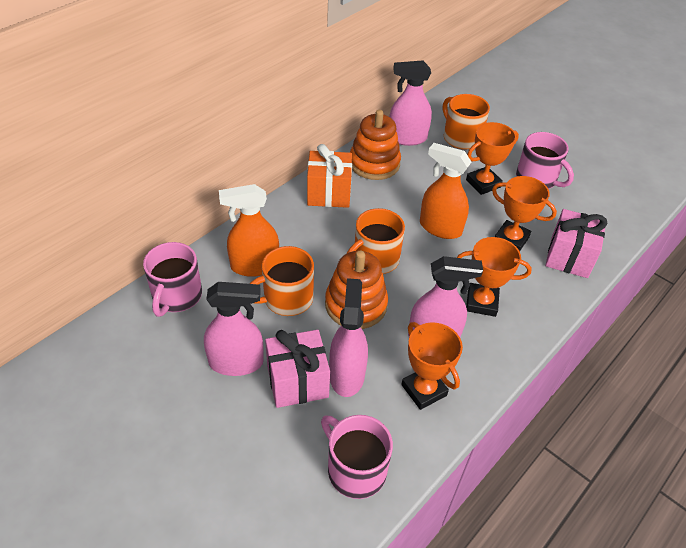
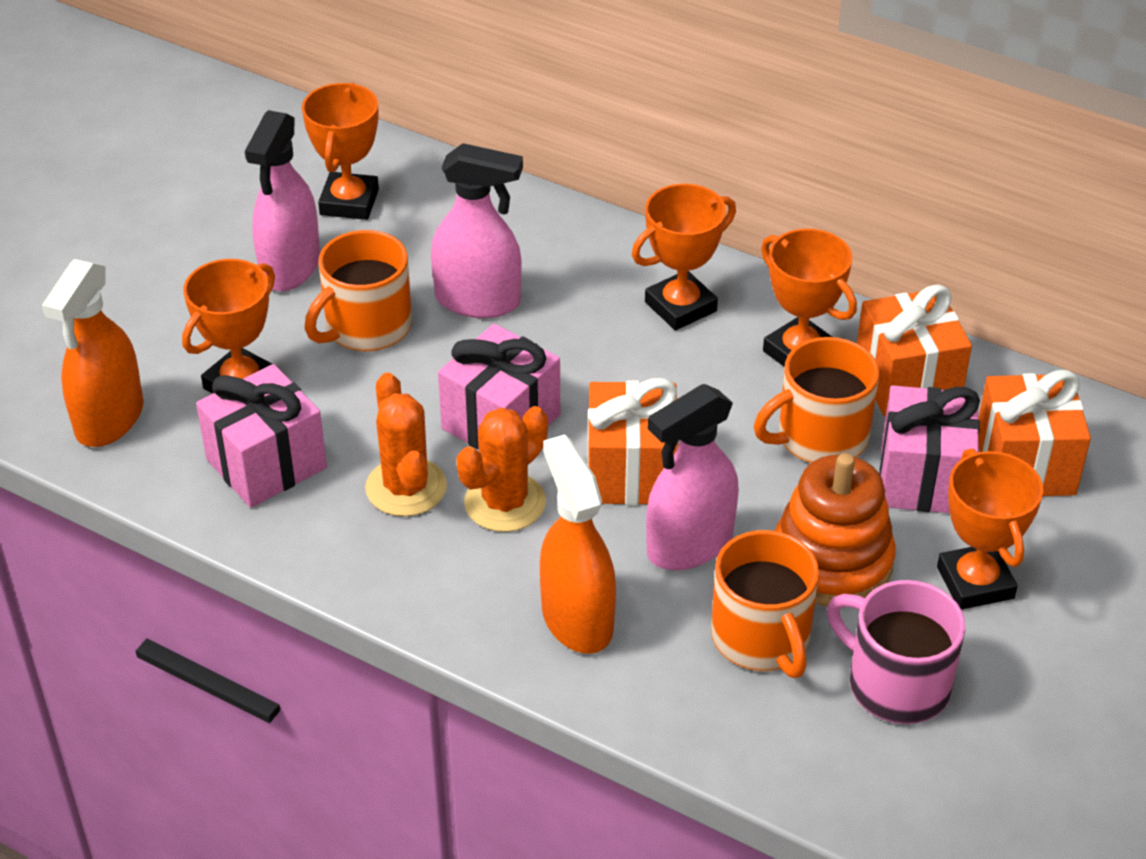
orange cactus: 0 -> 2
orange gift: 1 -> 3
orange stacking toy: 2 -> 1
orange trophy: 4 -> 5
pink gift: 2 -> 3
pink mug: 3 -> 1
pink spray bottle: 4 -> 3

